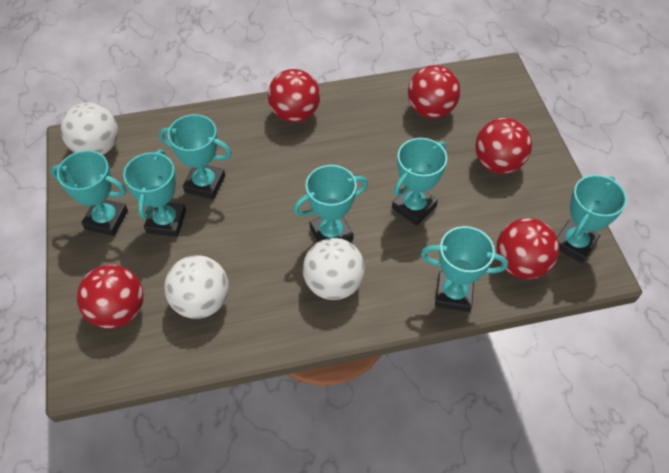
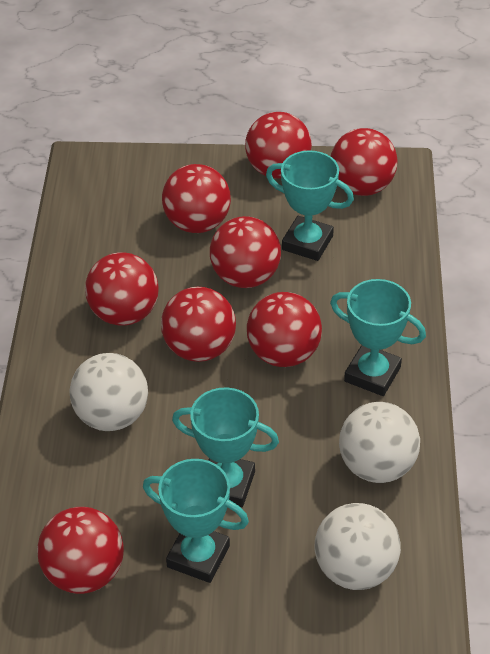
red ball: 5 -> 8
turquoise trophy: 7 -> 4

